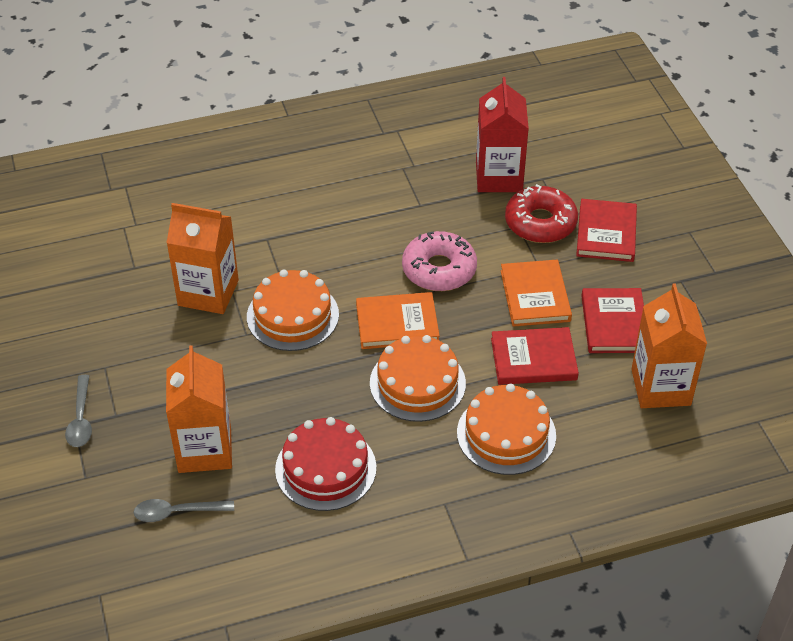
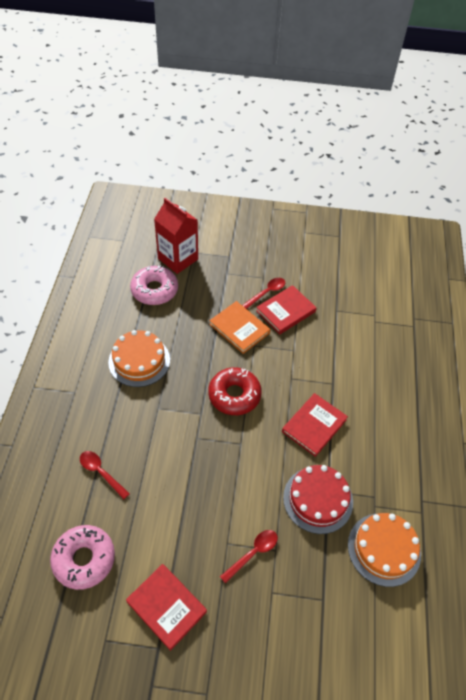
grey spoon: 2 -> 0
orange book: 2 -> 1
orange cake: 3 -> 2
orange carton: 3 -> 0
pink donut: 1 -> 2
red spoon: 0 -> 3

